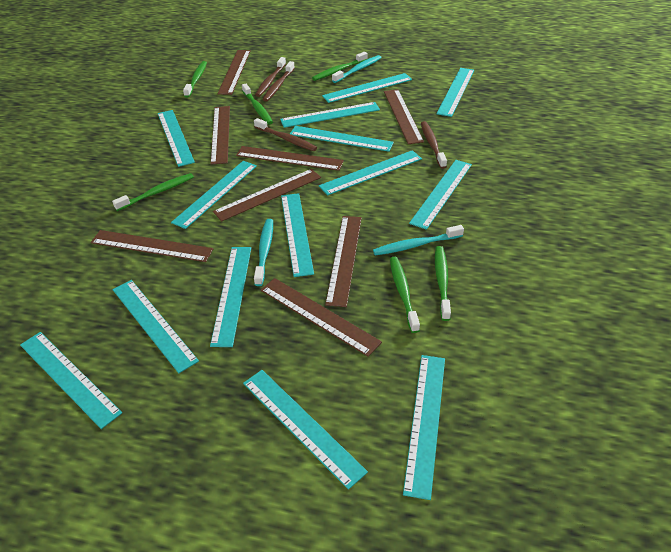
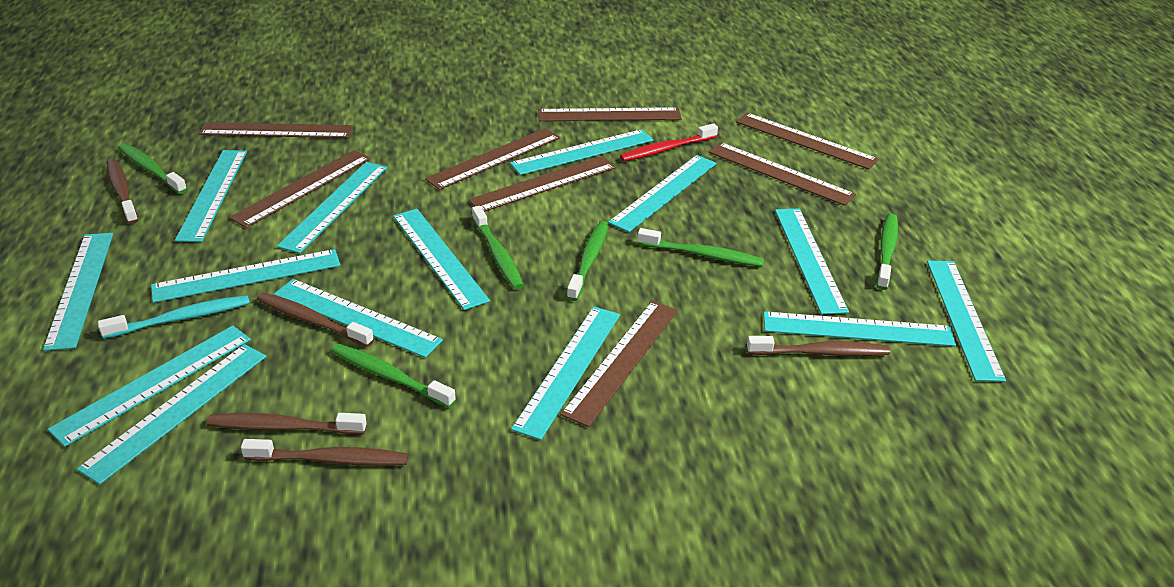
brown toothbrush: 4 -> 5
red toothbrush: 0 -> 1
turquoise toothbrush: 3 -> 1

